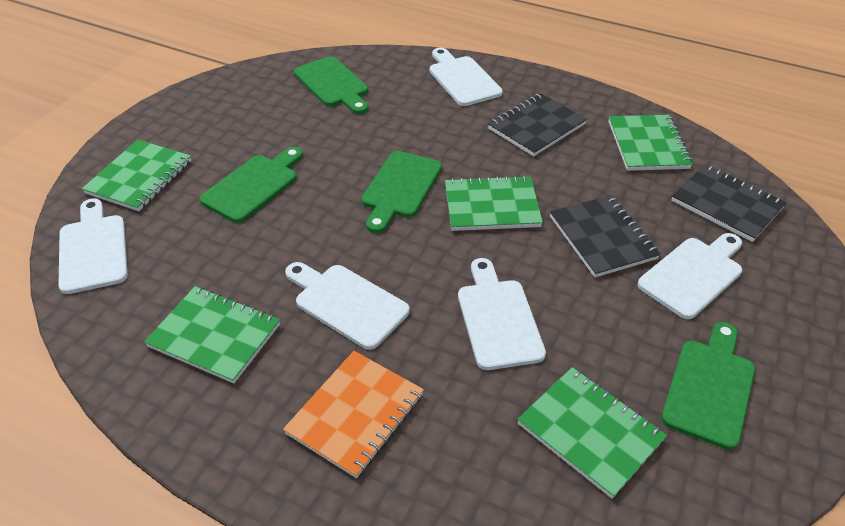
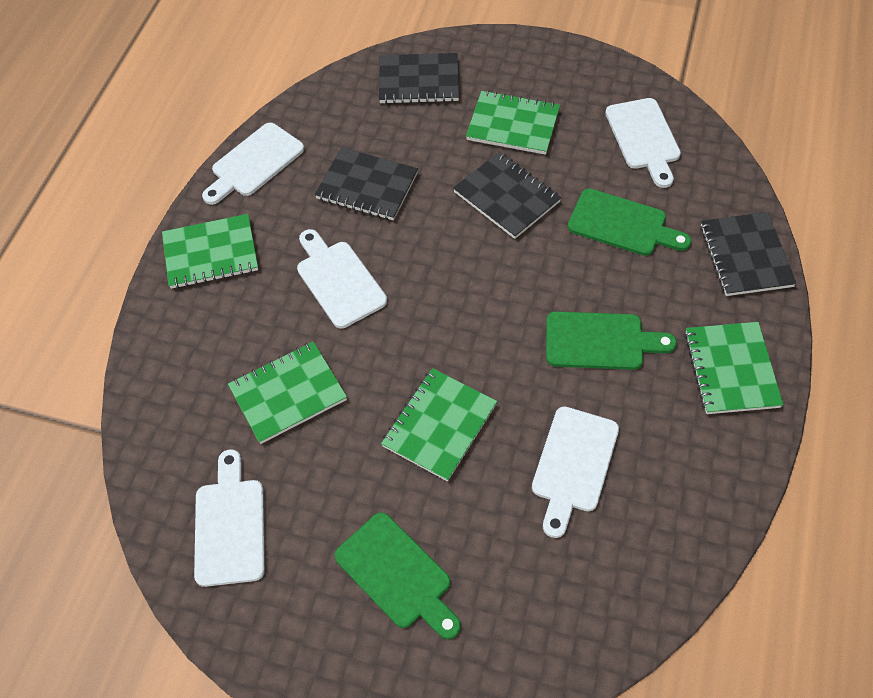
black notebook: 3 -> 4
green cutting board: 4 -> 3
orange notebook: 1 -> 0

